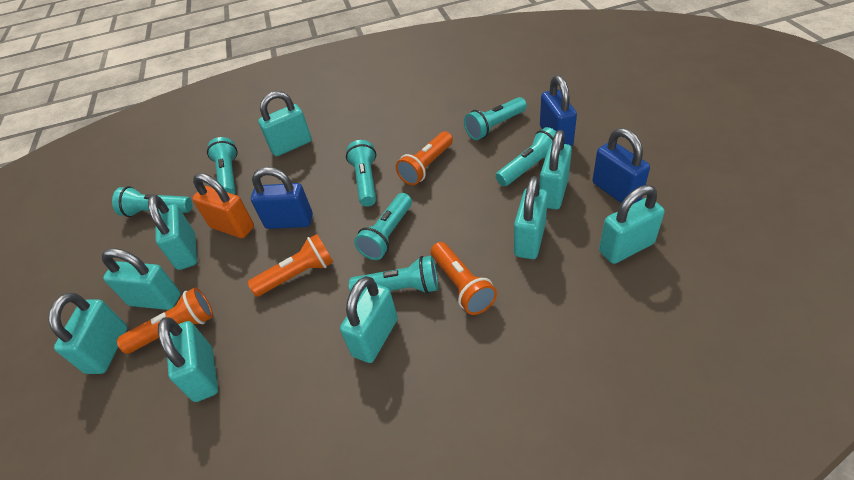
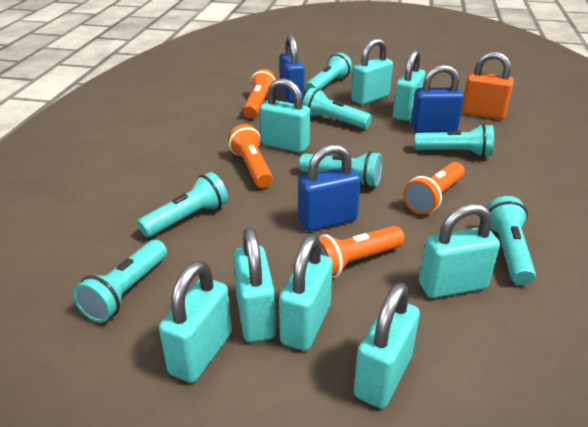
turquoise padlock: 9 -> 8

